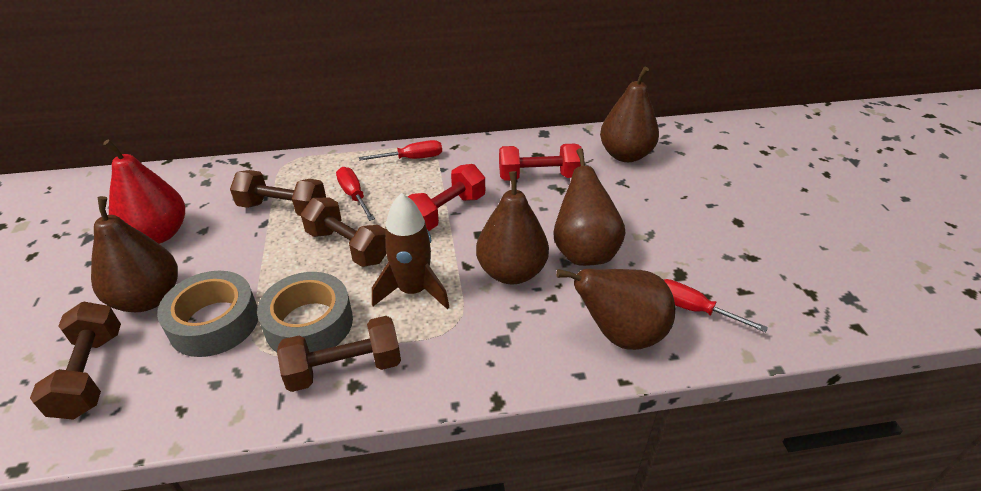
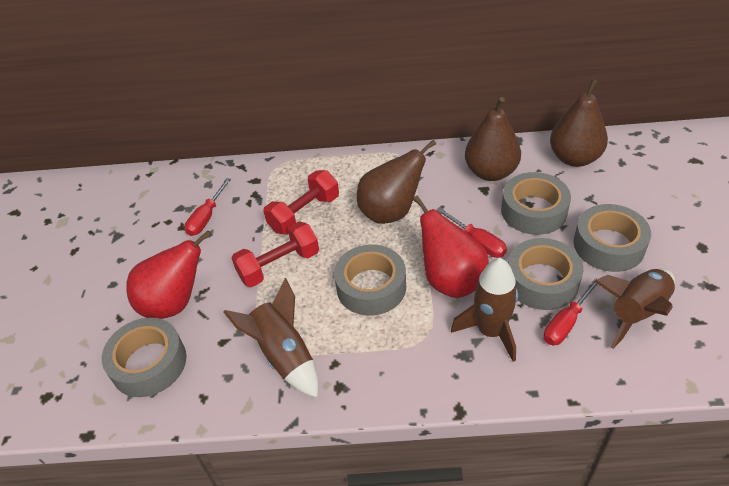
brown dumbbell: 4 -> 0
brown pear: 5 -> 3
brown rocket: 1 -> 3
grey tape: 2 -> 5
red pear: 1 -> 2

